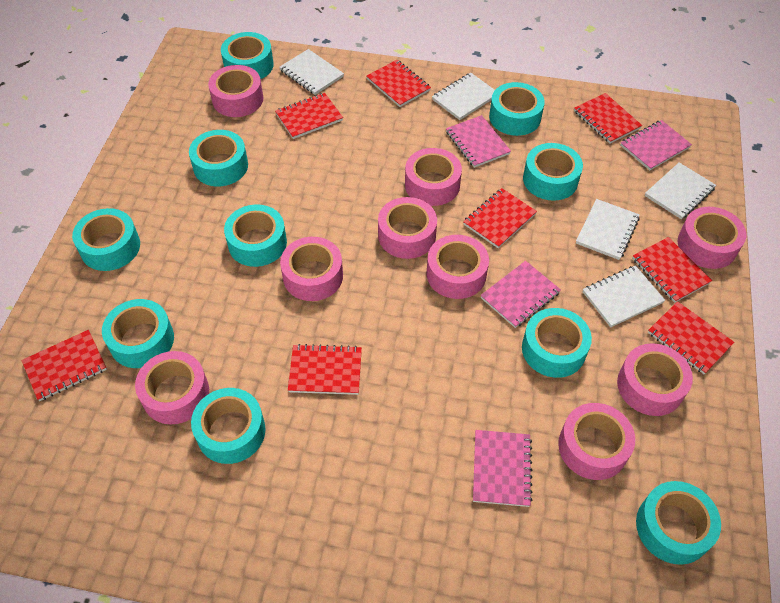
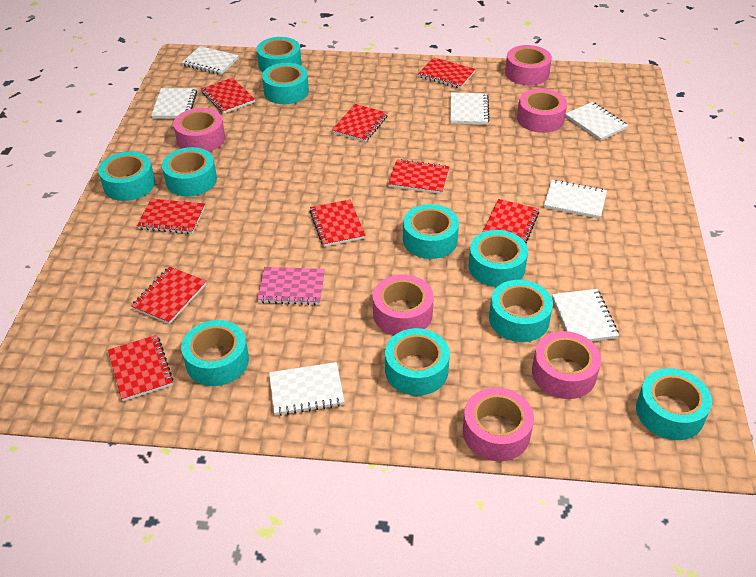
pink notebook: 4 -> 1
pink tape: 9 -> 6
red notebook: 8 -> 9
white notebook: 5 -> 7

